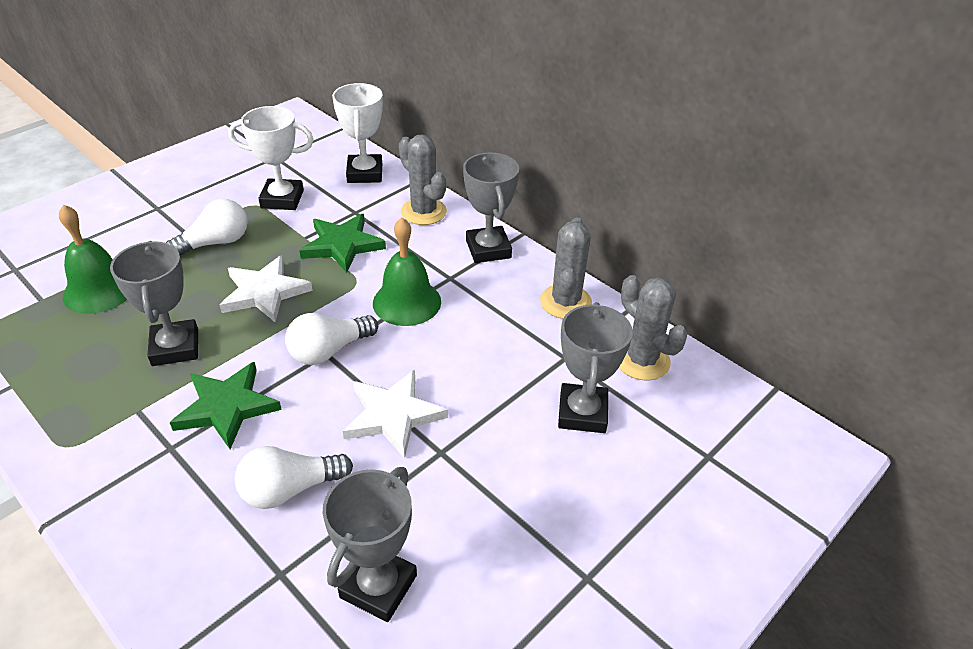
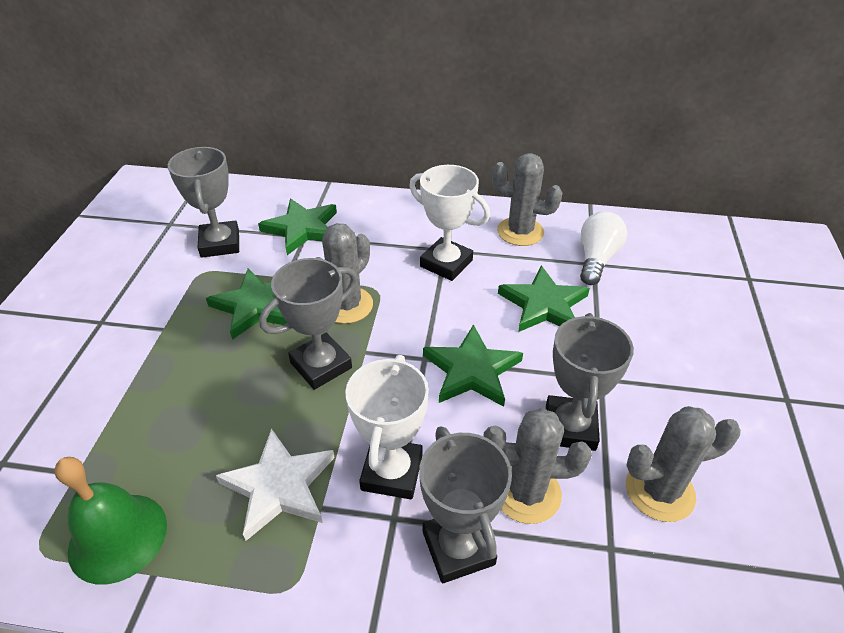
green bell: 2 -> 1
green star: 2 -> 4
grey cactus: 3 -> 4
white light bulb: 3 -> 1
white star: 2 -> 1

